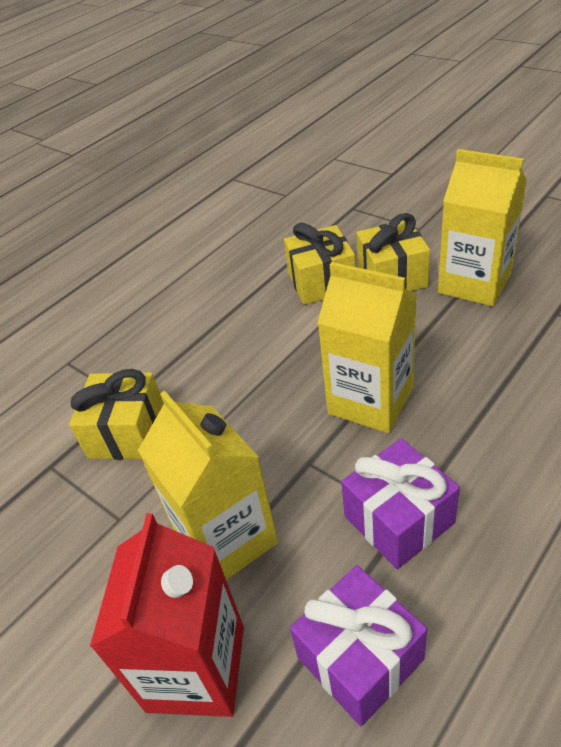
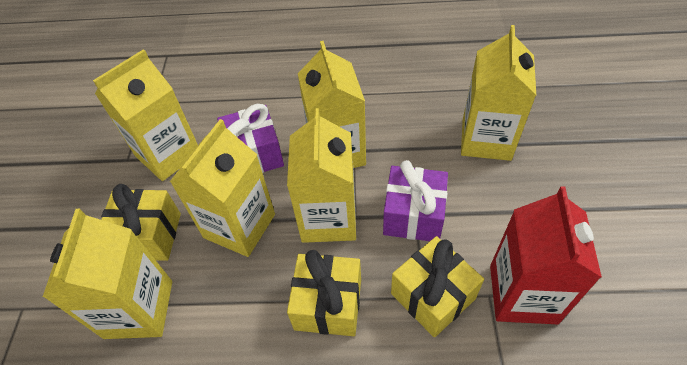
yellow carton: 3 -> 6

